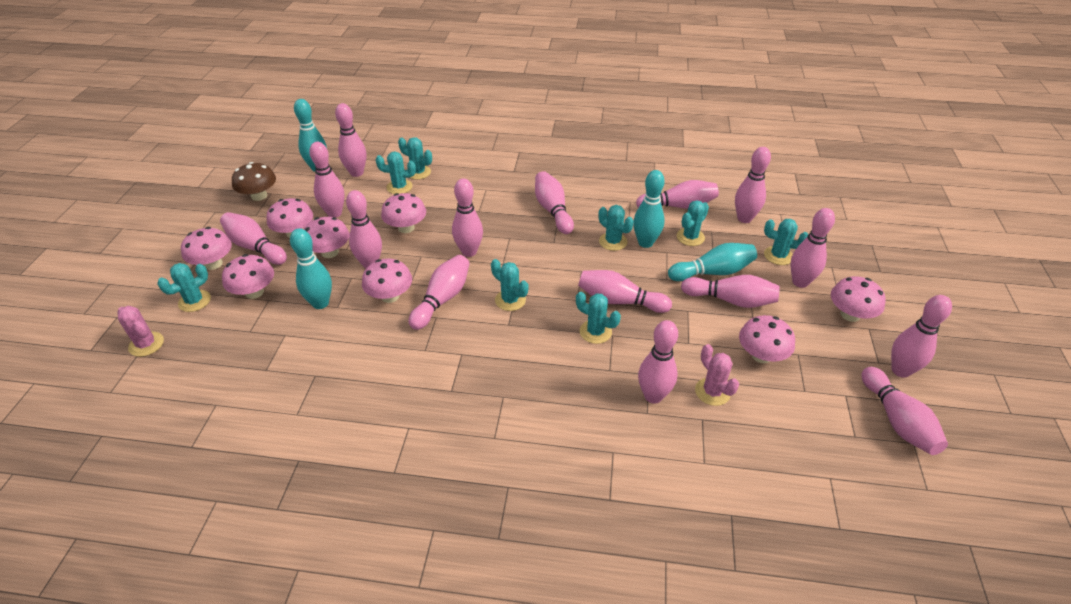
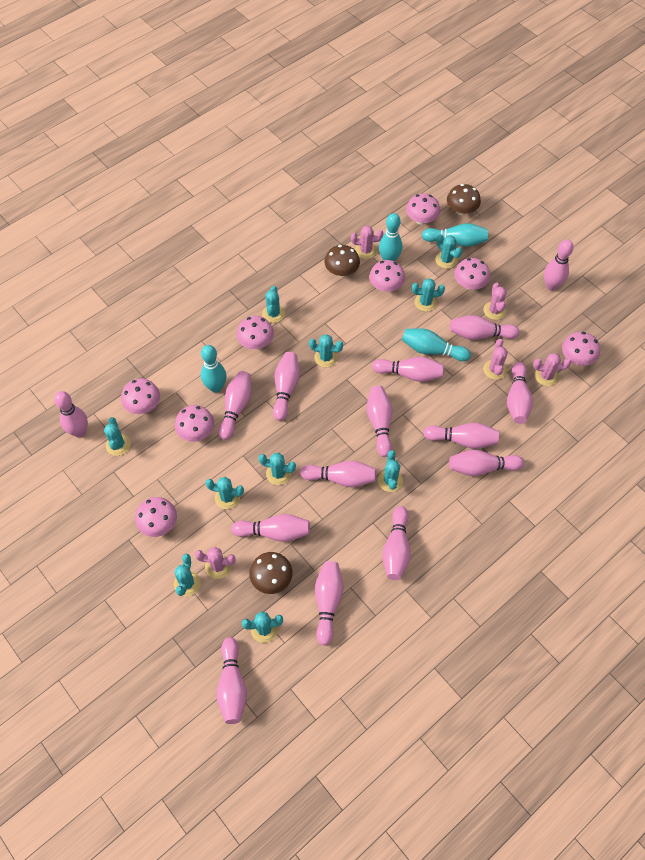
brown mushroom: 1 -> 3
pink cactus: 2 -> 5
turquoise cactus: 8 -> 10

